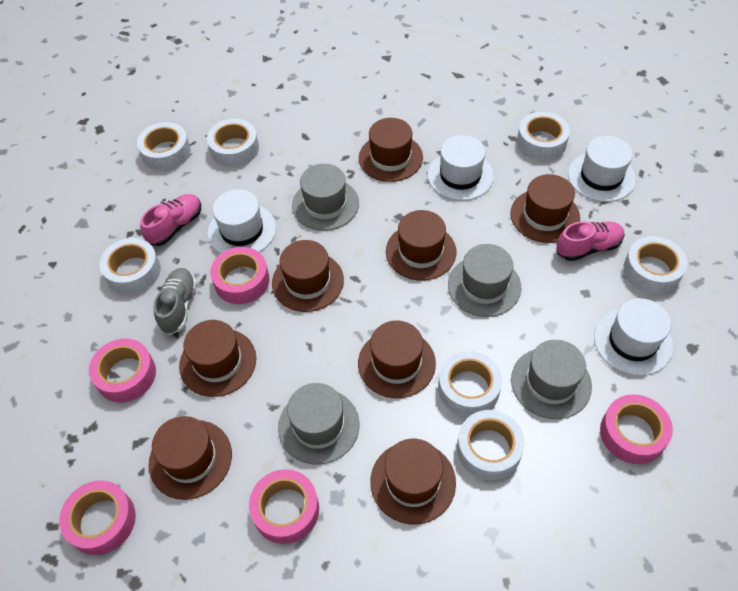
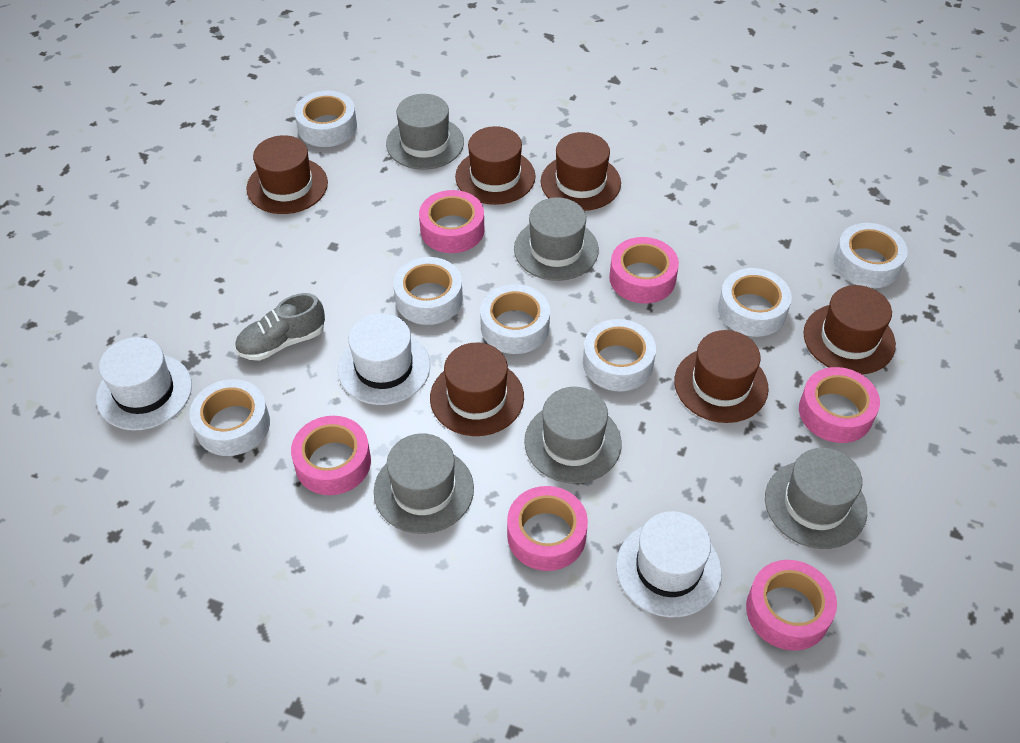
brown hat: 8 -> 6
grey hat: 4 -> 5
pink shoe: 2 -> 0
pink tape: 5 -> 6
white hat: 4 -> 3

